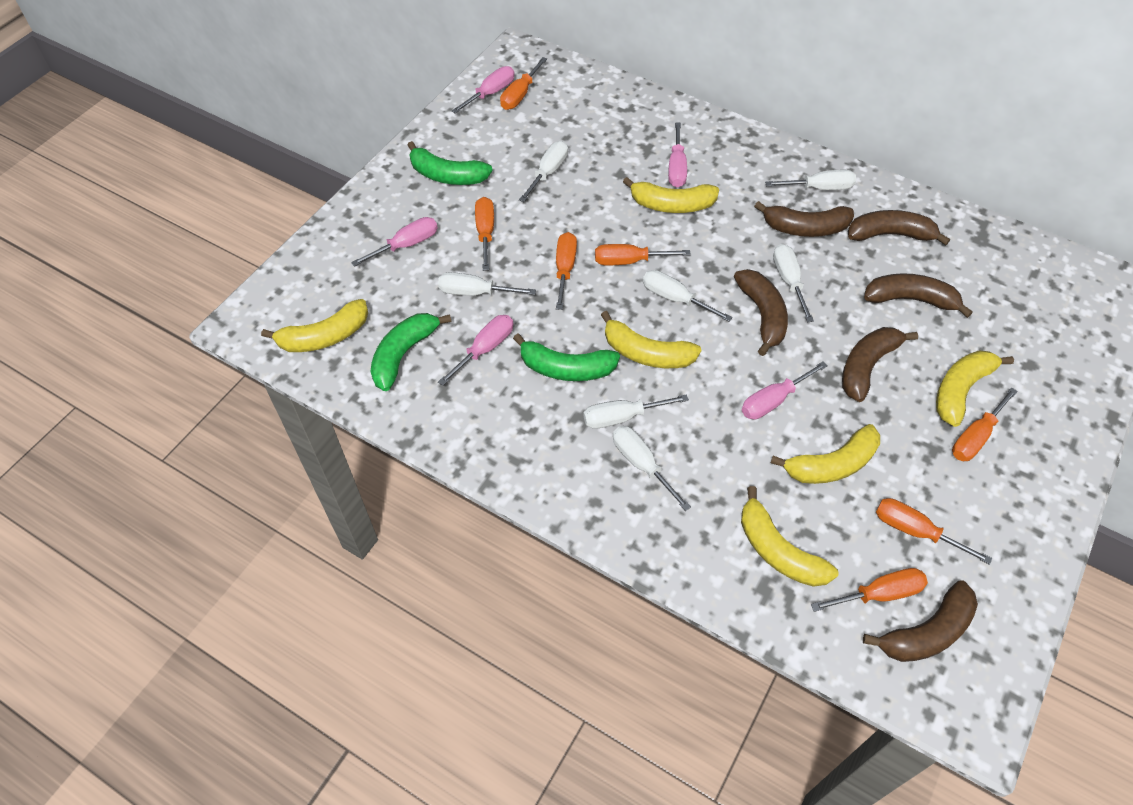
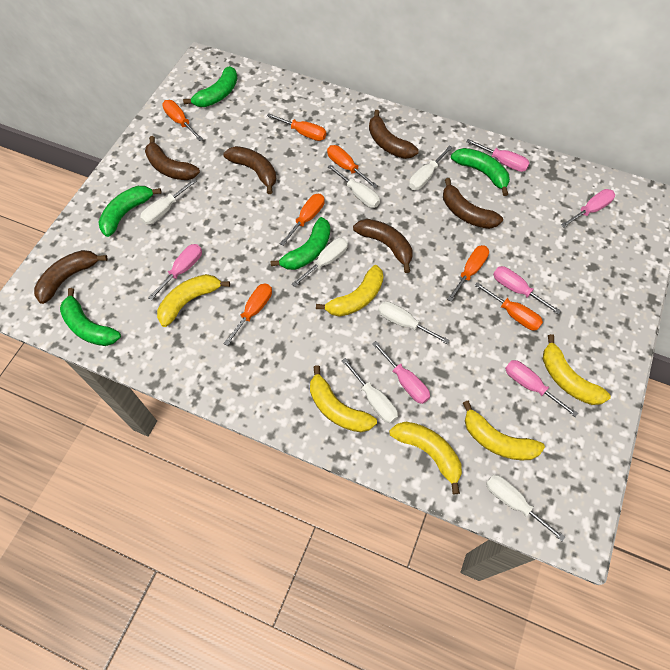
green banana: 3 -> 5
pink screwdriver: 5 -> 6

